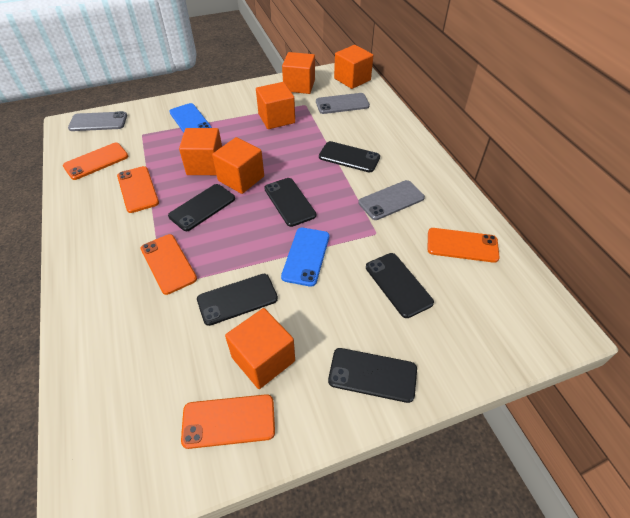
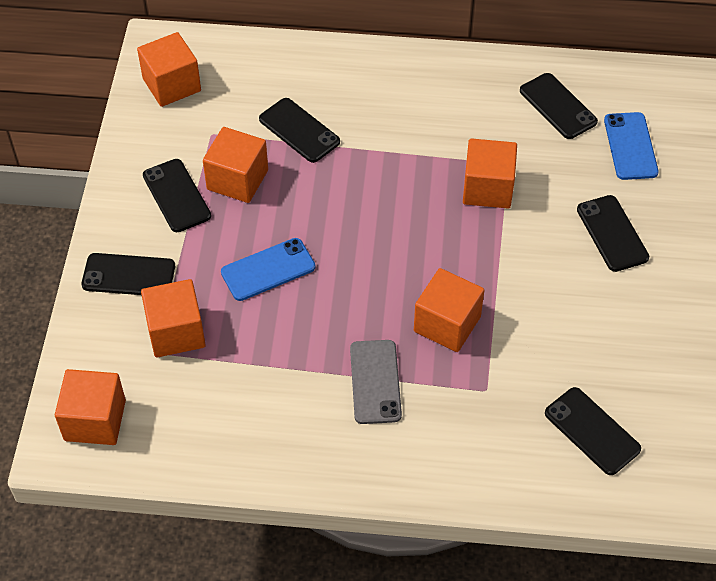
grey phone: 3 -> 1
orange phone: 5 -> 0

